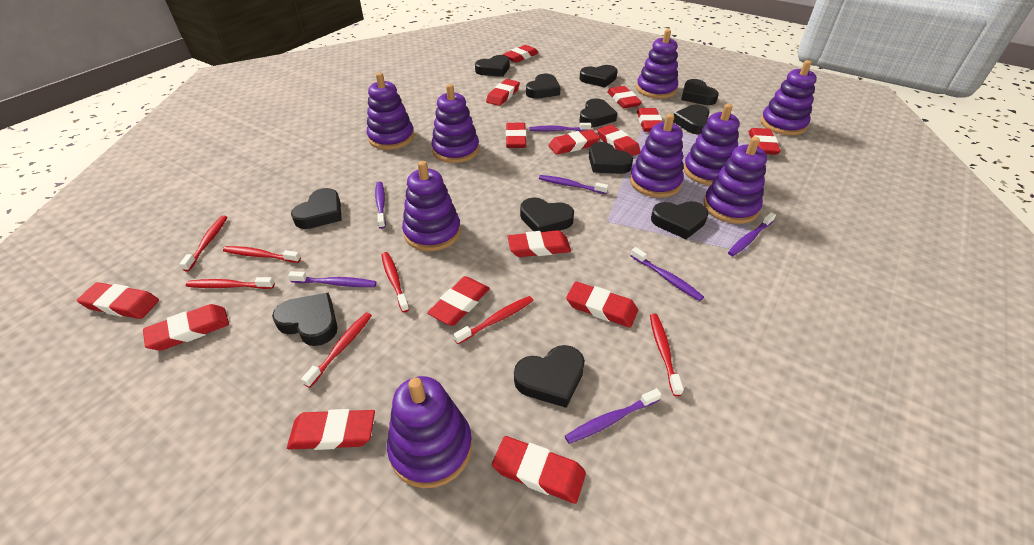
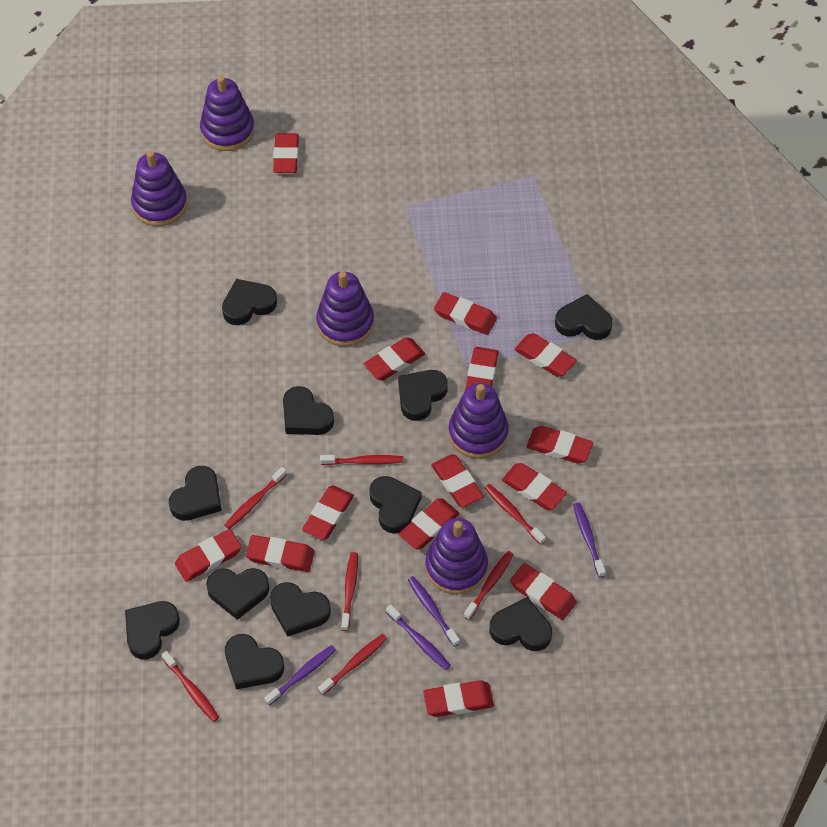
black heart: 12 -> 11
purple stacking toy: 9 -> 5
purple toothbrush: 7 -> 4
red eraser: 15 -> 14

